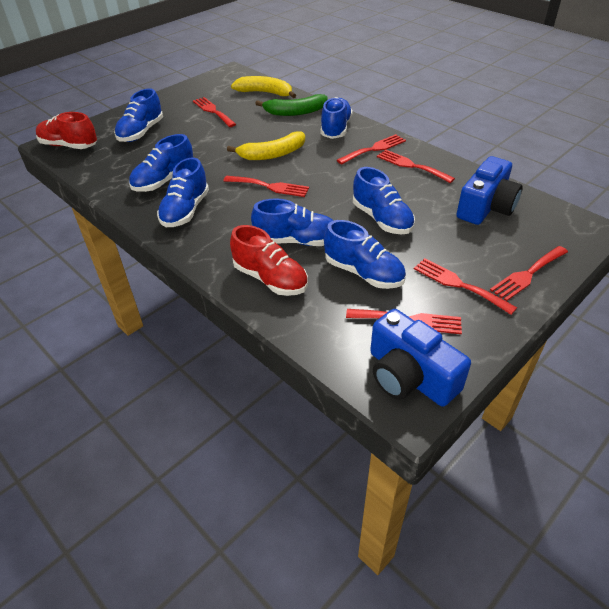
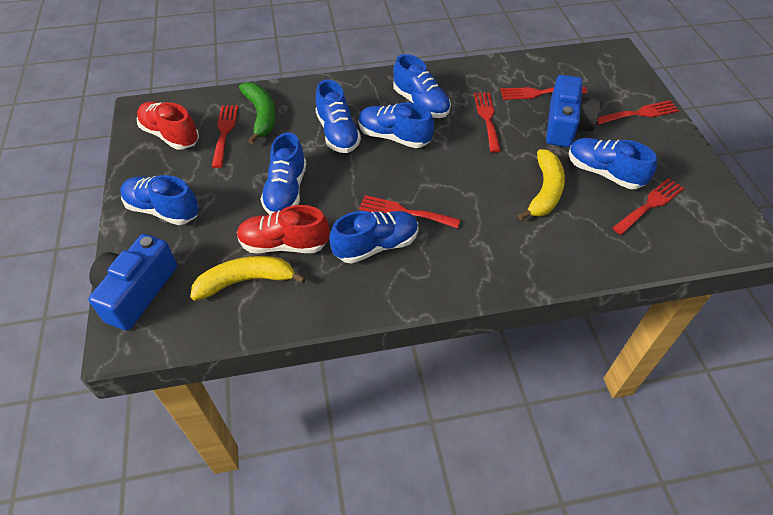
red fork: 7 -> 6

